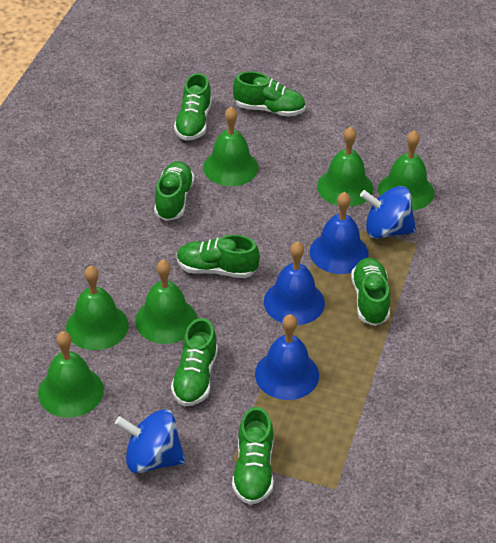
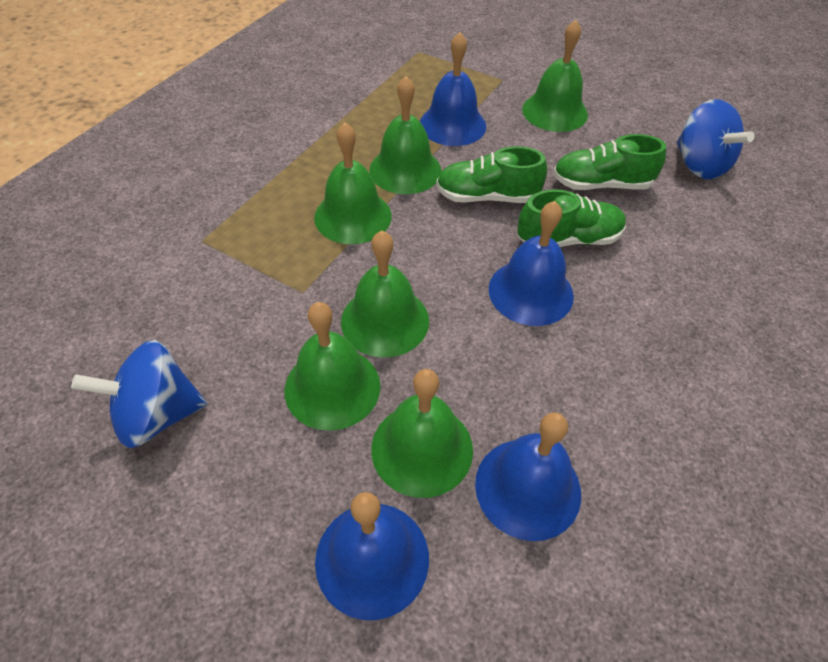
blue bell: 3 -> 4
green shoe: 7 -> 3

